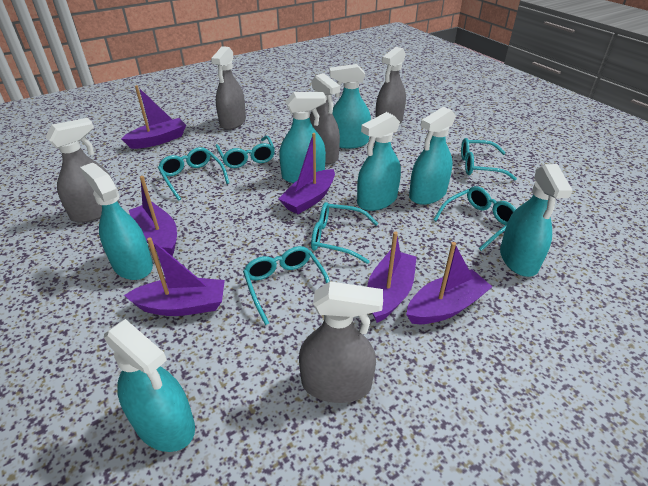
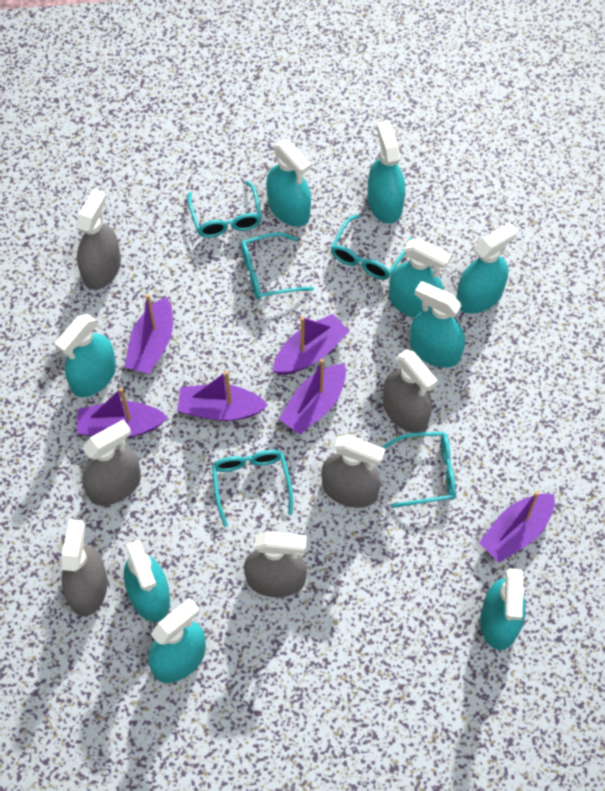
grey spray bottle: 5 -> 6
turquoise glasses: 6 -> 5
turquoise spray bottle: 7 -> 9

